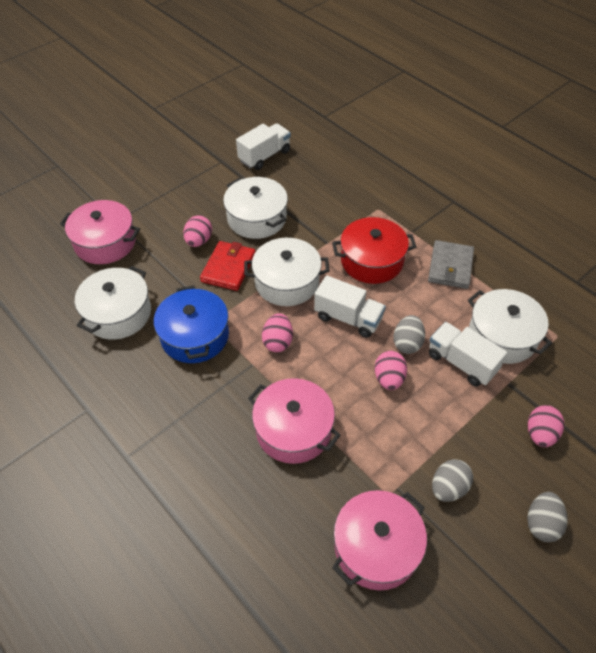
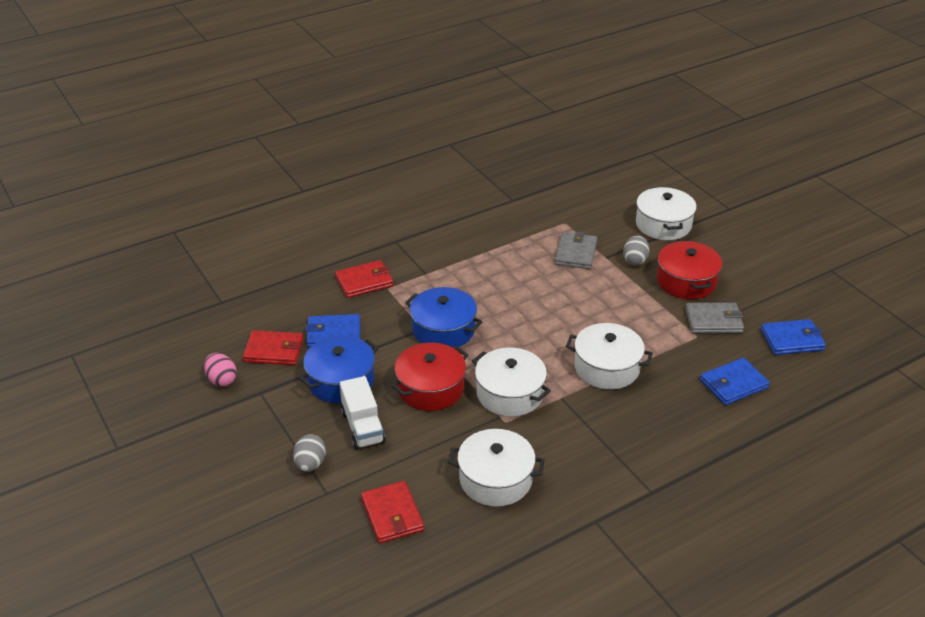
blue pot: 1 -> 2
blue wallet: 0 -> 3
grey egg: 3 -> 2
grey wallet: 1 -> 2
pink egg: 4 -> 1
pink pot: 3 -> 0
red pot: 1 -> 2
red wallet: 1 -> 3
white truck: 3 -> 1

